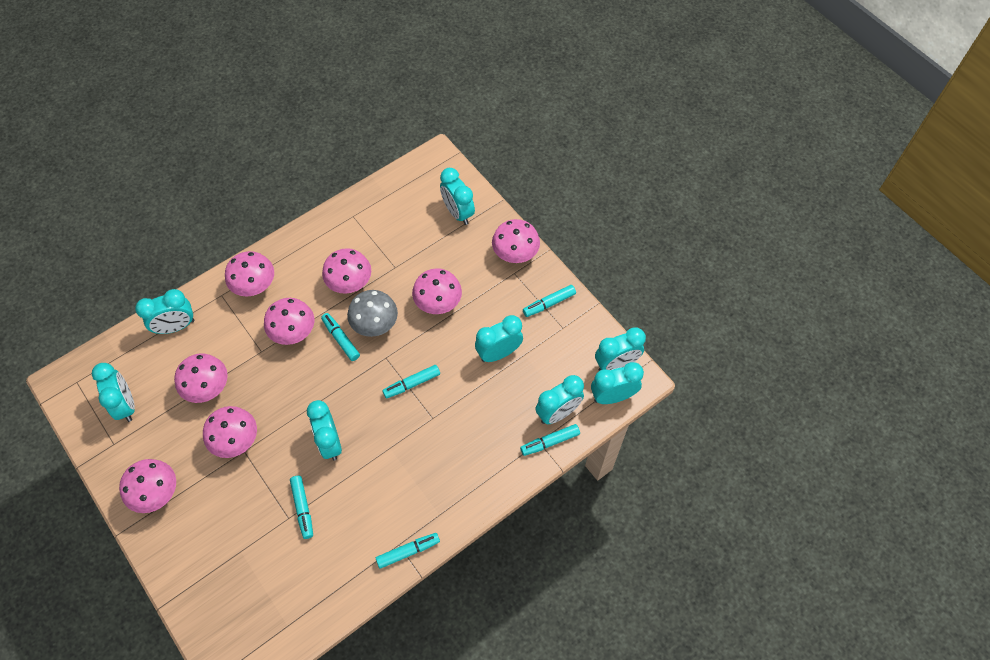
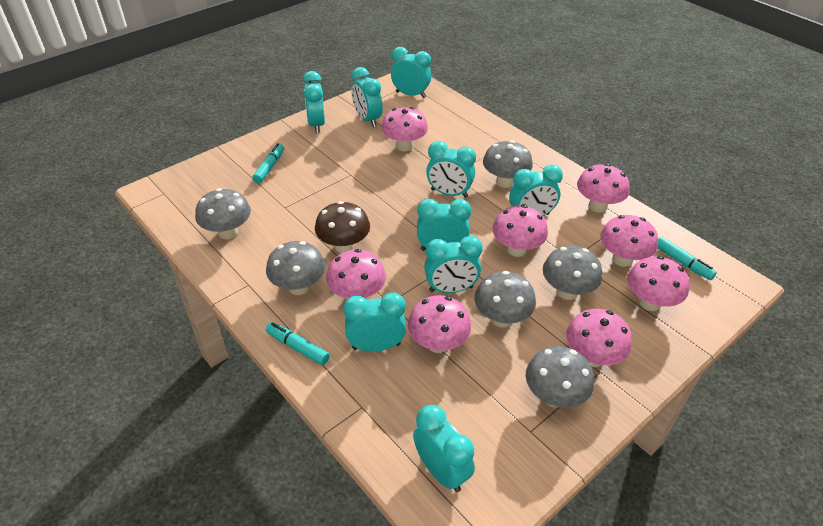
brown mushroom: 0 -> 1
grey mushroom: 1 -> 6
turquoise clock: 8 -> 9
turquoise marker: 6 -> 3

